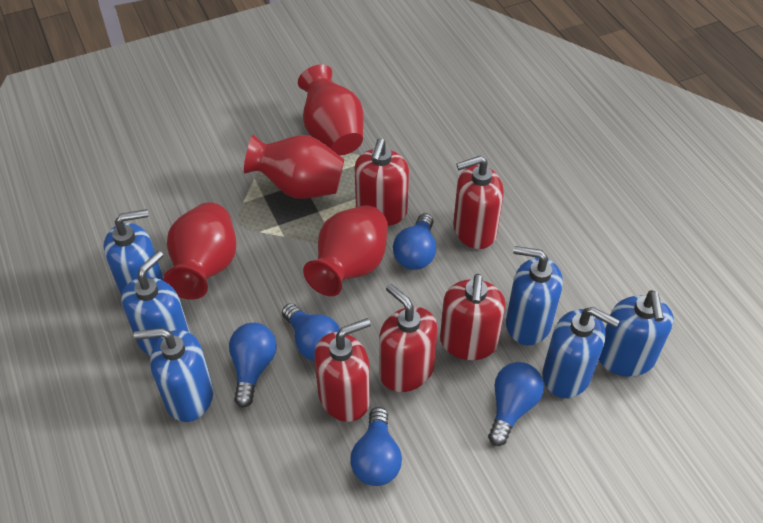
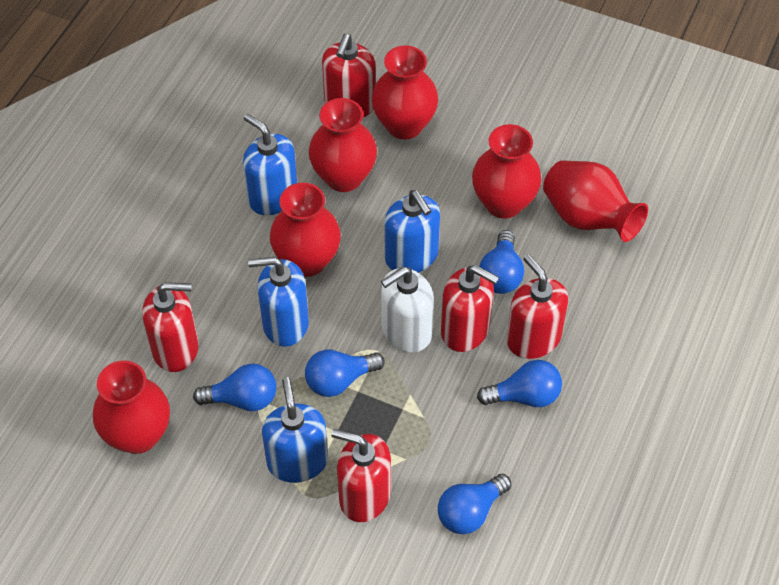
blue soap dispenser: 6 -> 4
red vase: 4 -> 6
white soap dispenser: 0 -> 1

